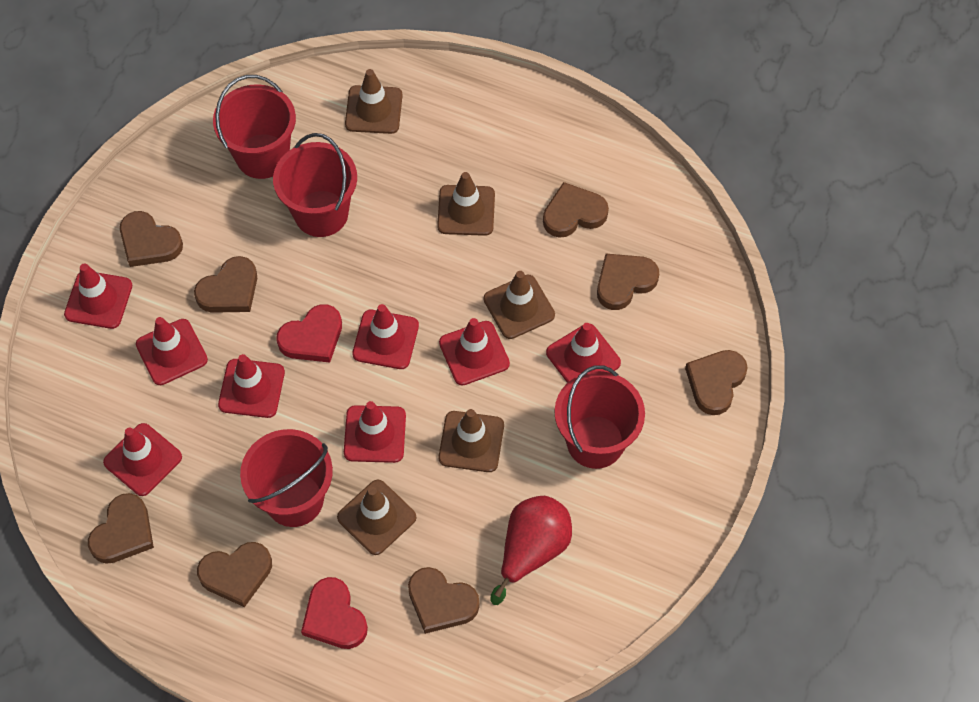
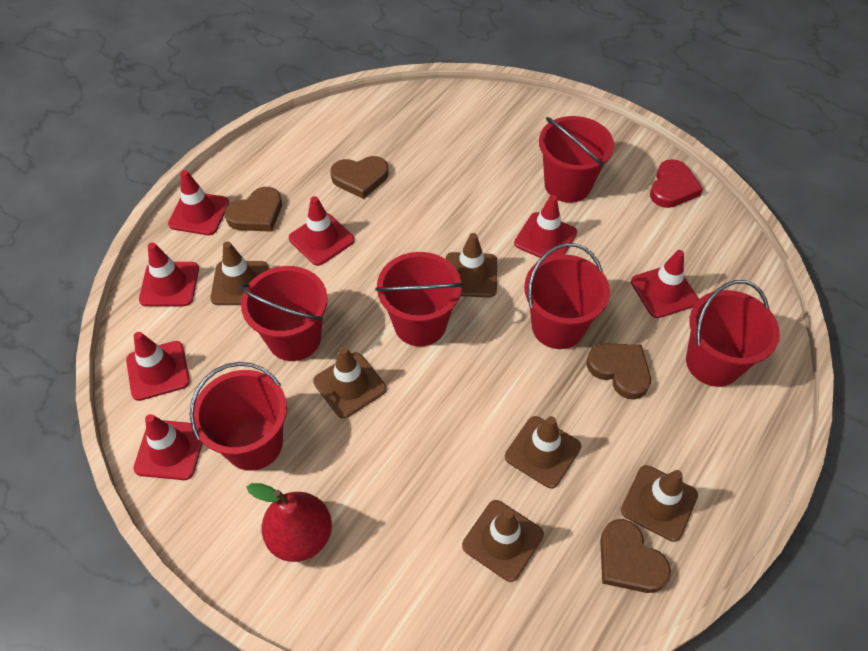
brown heart: 8 -> 4
brown traffic cone: 5 -> 6
red bucket: 4 -> 6
red heart: 2 -> 1
red traffic cone: 8 -> 7

